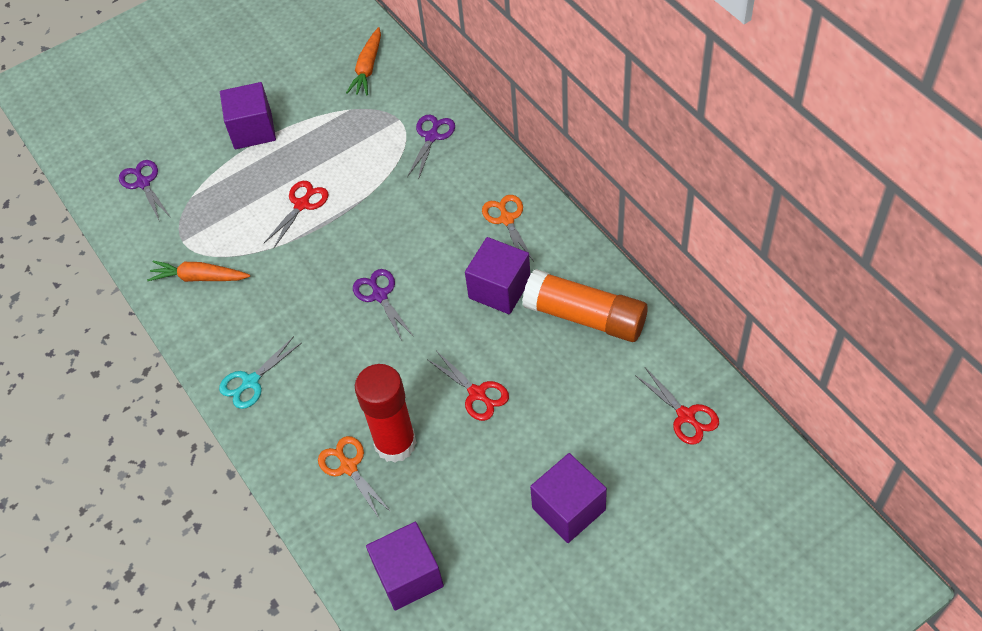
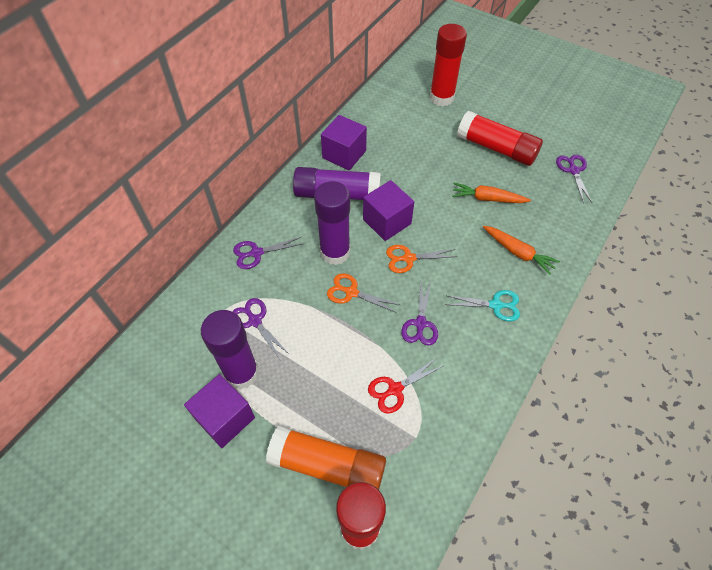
purple cube: 4 -> 3
purple glue stick: 0 -> 3
purple scissors: 3 -> 4
red glue stick: 1 -> 3
red scissors: 3 -> 1

